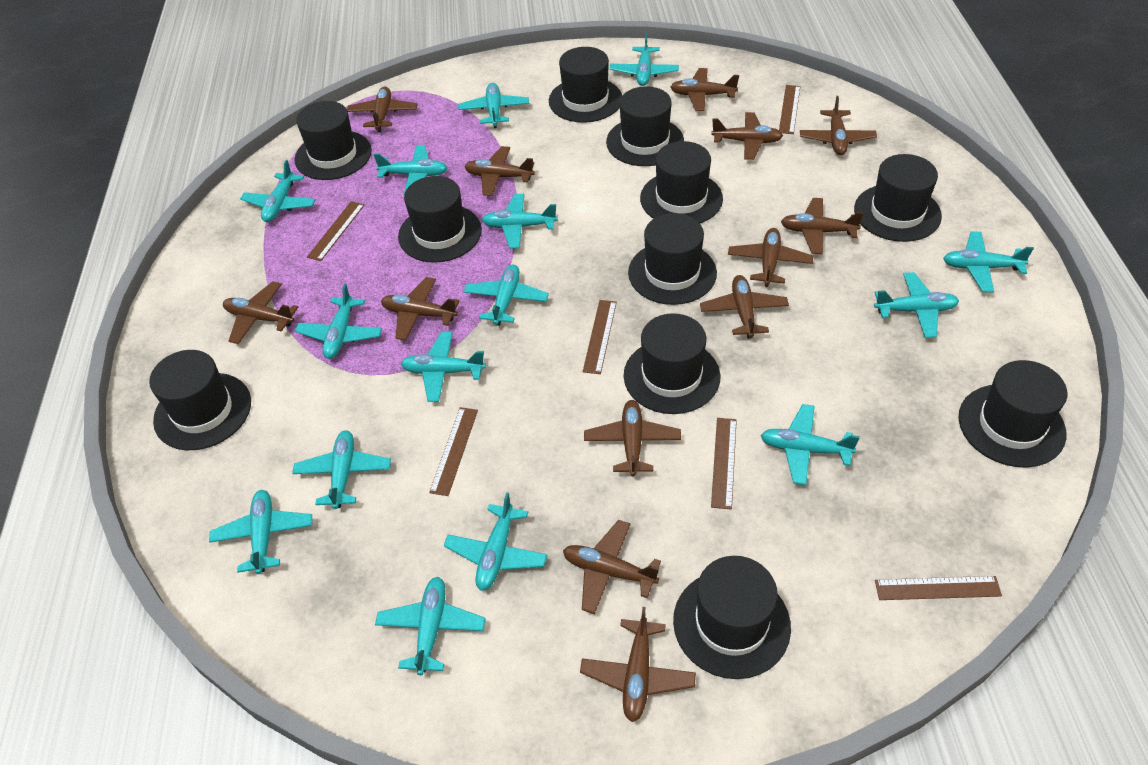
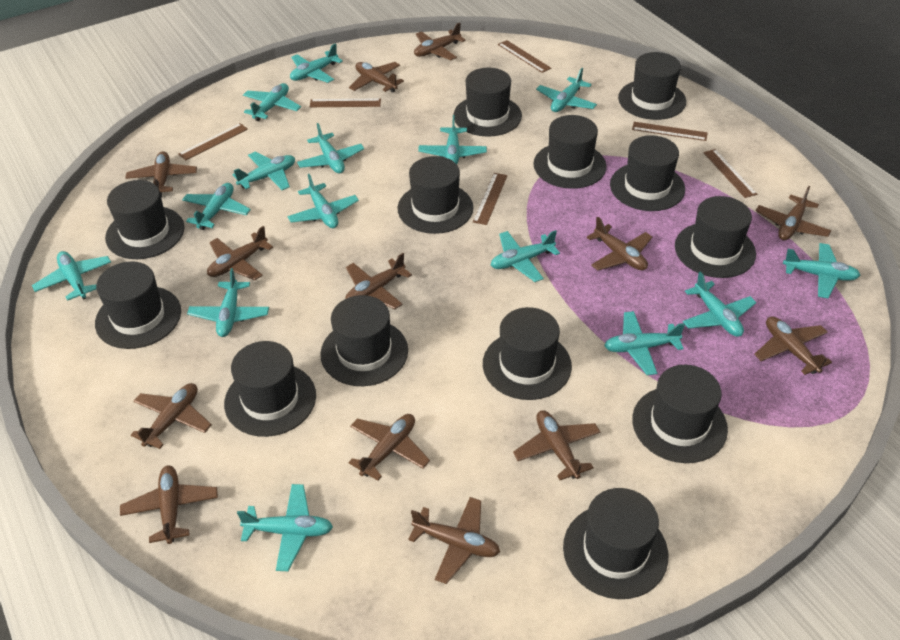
black hat: 11 -> 13

